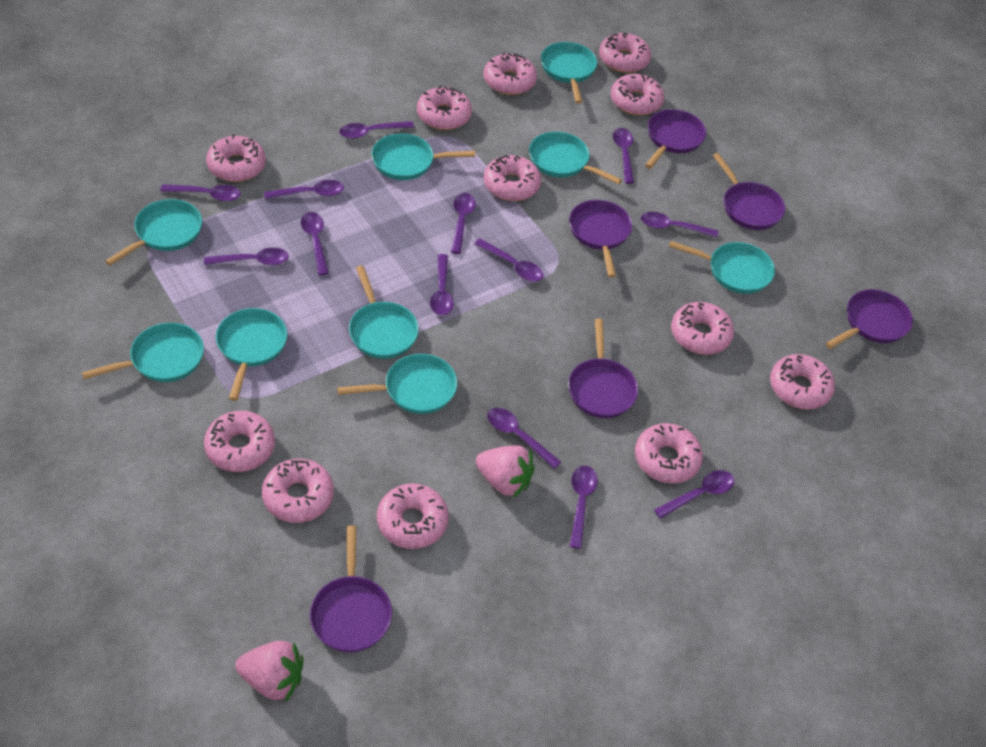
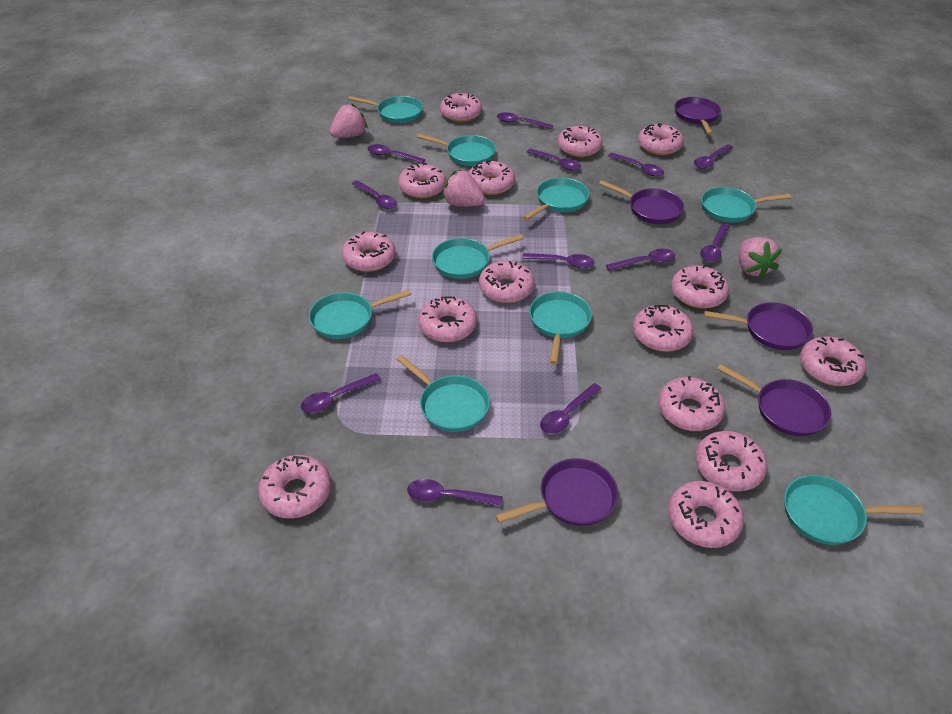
pink donut: 12 -> 15
pink strawberry: 2 -> 3
purple pan: 6 -> 5
purple spoon: 13 -> 12

